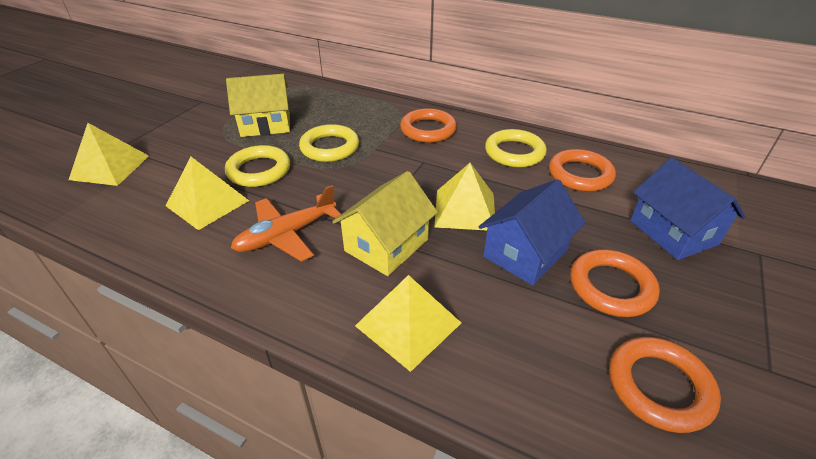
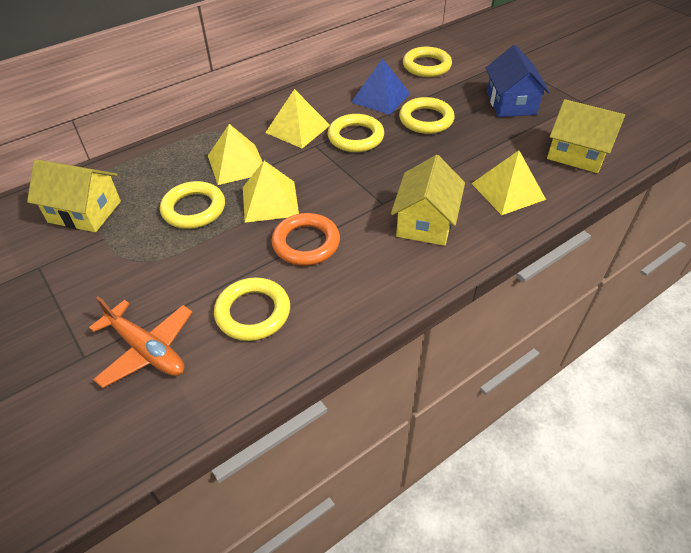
blue house: 2 -> 1
blue pyramid: 0 -> 1
orange ring: 4 -> 1
yellow house: 2 -> 3
yellow ring: 3 -> 5

